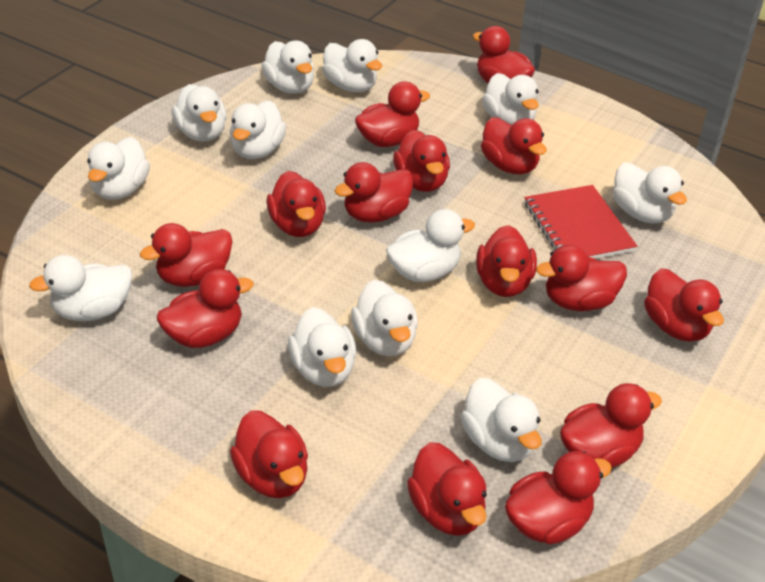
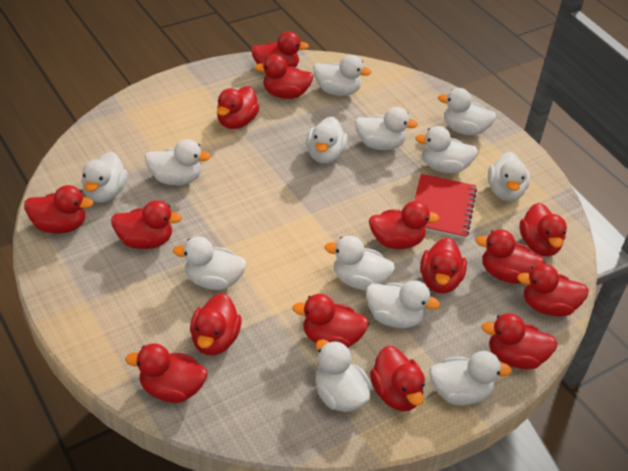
white duck: 12 -> 13

